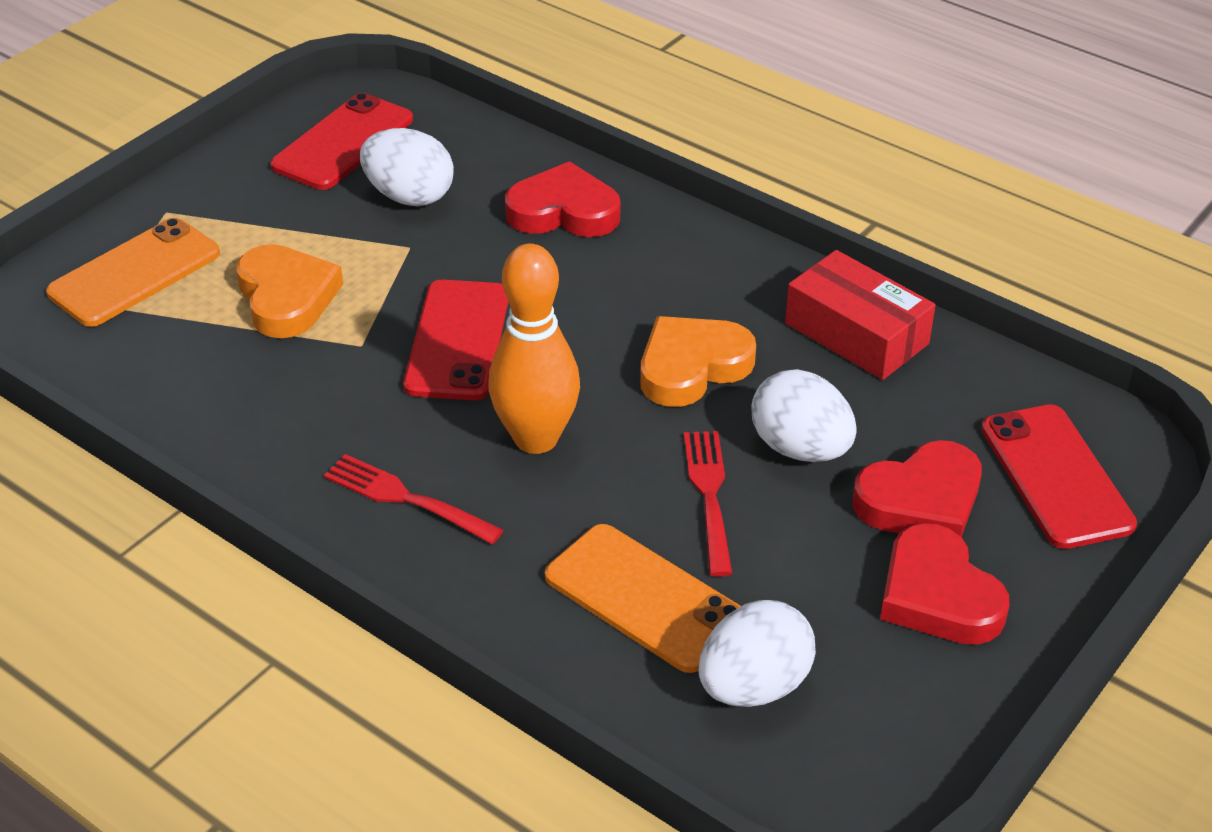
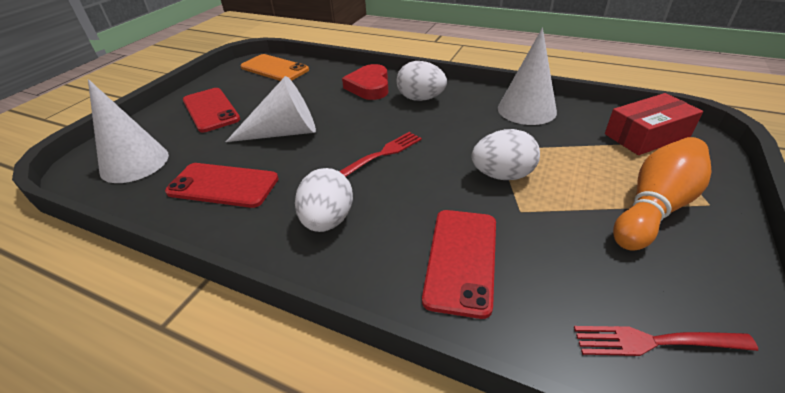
orange heart: 2 -> 0
orange phone: 2 -> 1
red heart: 3 -> 1
white cone: 0 -> 3

